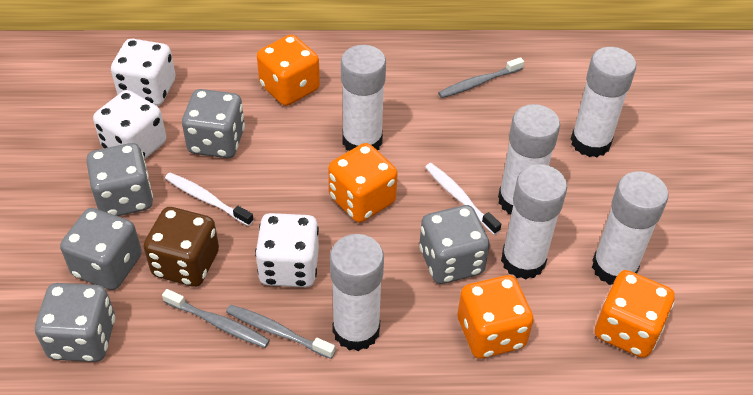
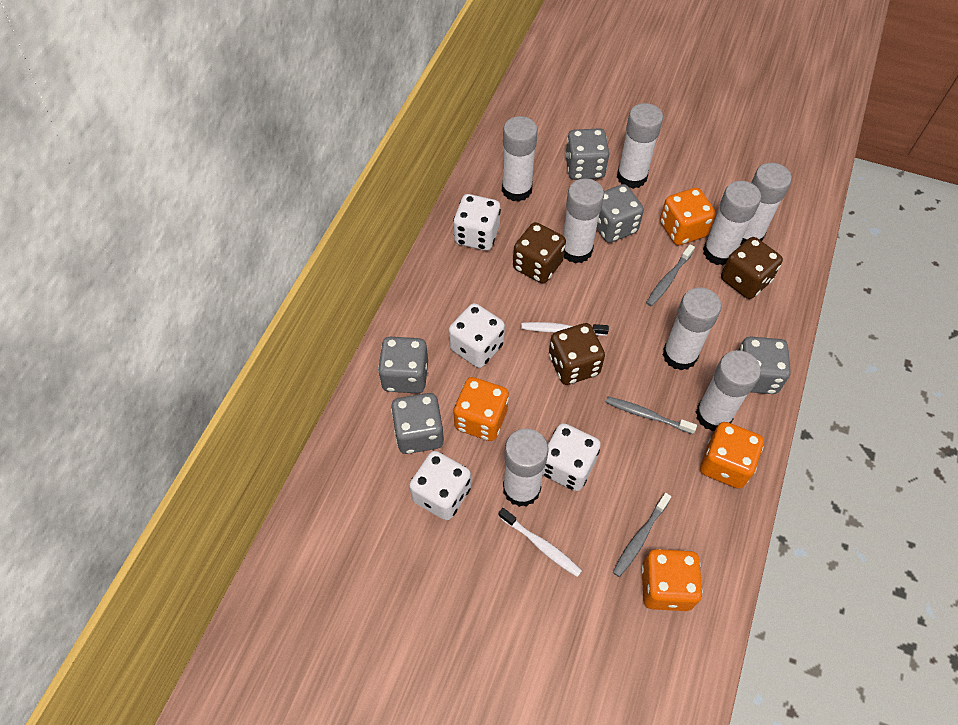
brown dice: 1 -> 3
white dice: 3 -> 4
white glue stick: 6 -> 8

